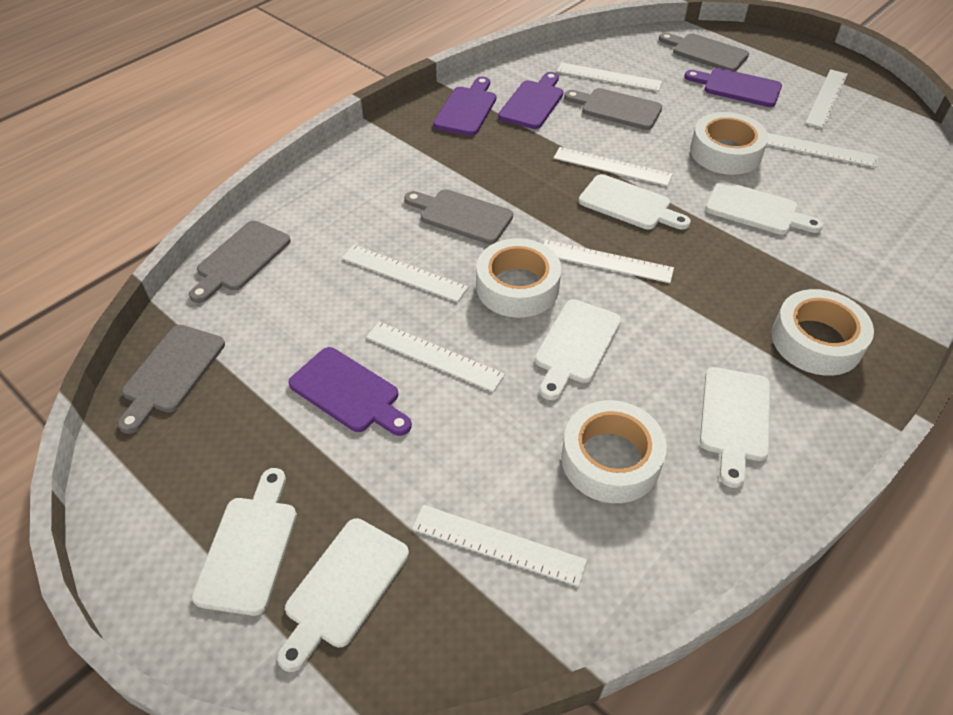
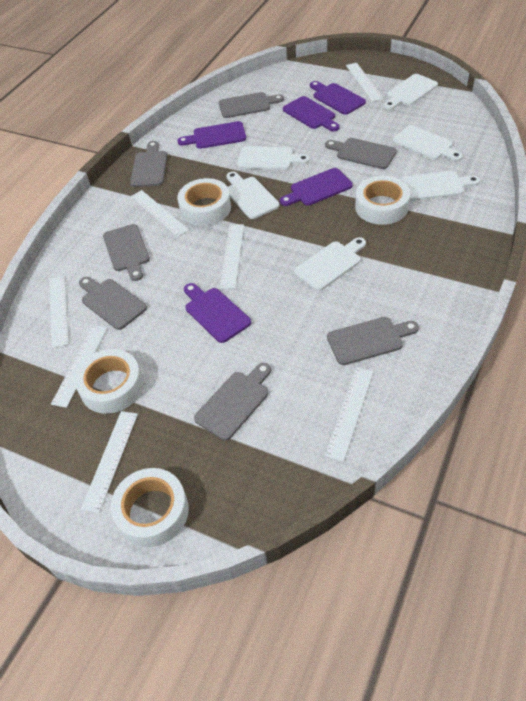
grey cutting board: 5 -> 7
purple cutting board: 4 -> 5
white ruler: 8 -> 7

